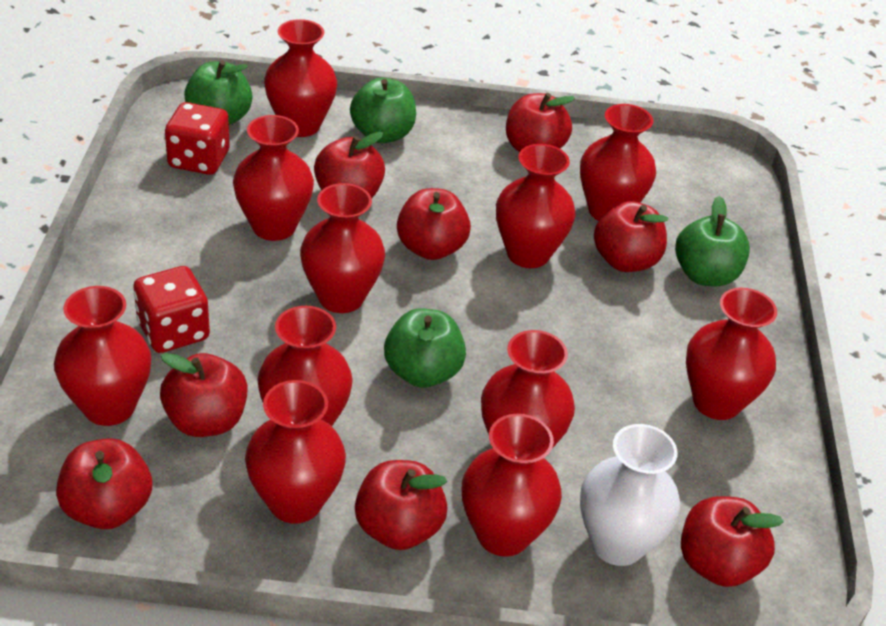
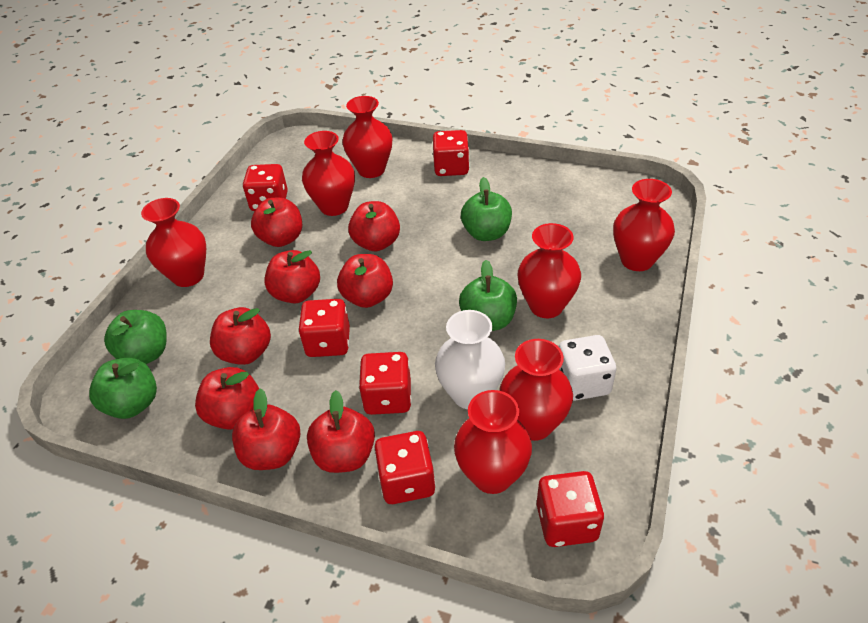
red dice: 2 -> 6
red vase: 11 -> 7
white dice: 0 -> 1

